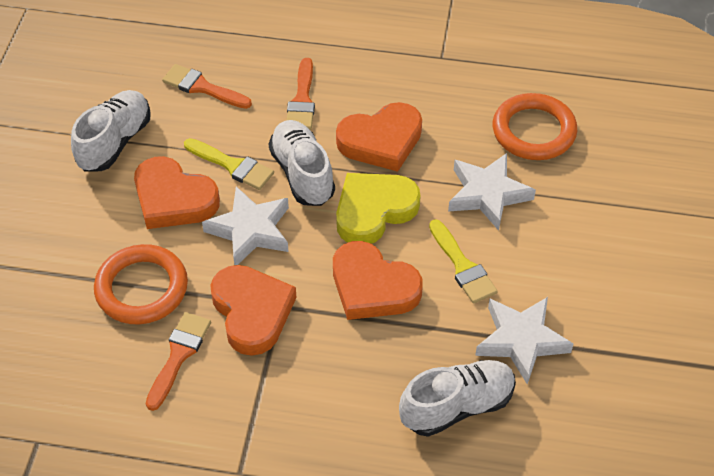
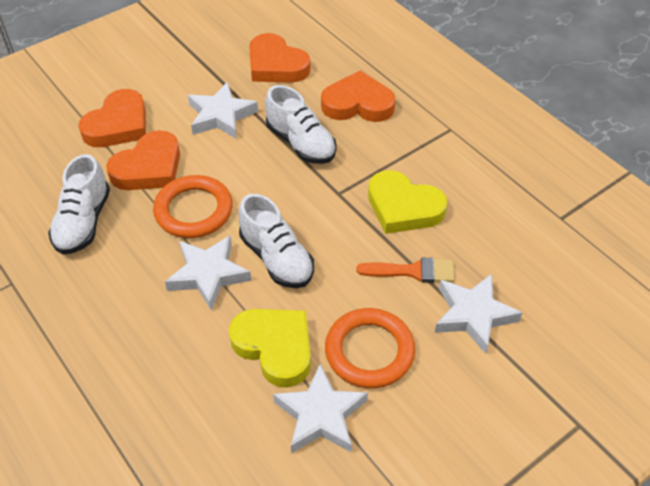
orange brush: 3 -> 1
white star: 3 -> 4
yellow brush: 2 -> 0
yellow heart: 1 -> 2

